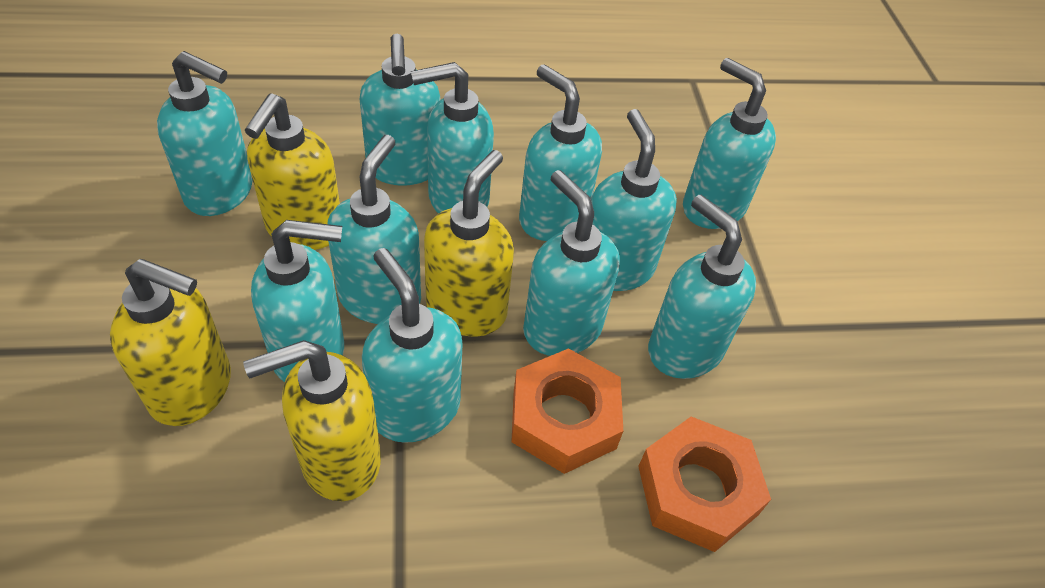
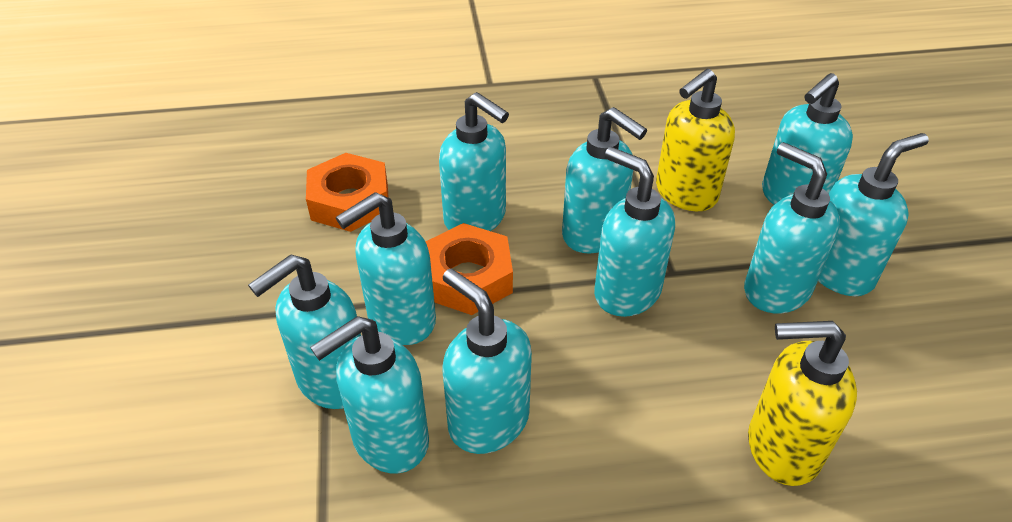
turquoise soap dispenser: 11 -> 10
yellow soap dispenser: 4 -> 2

